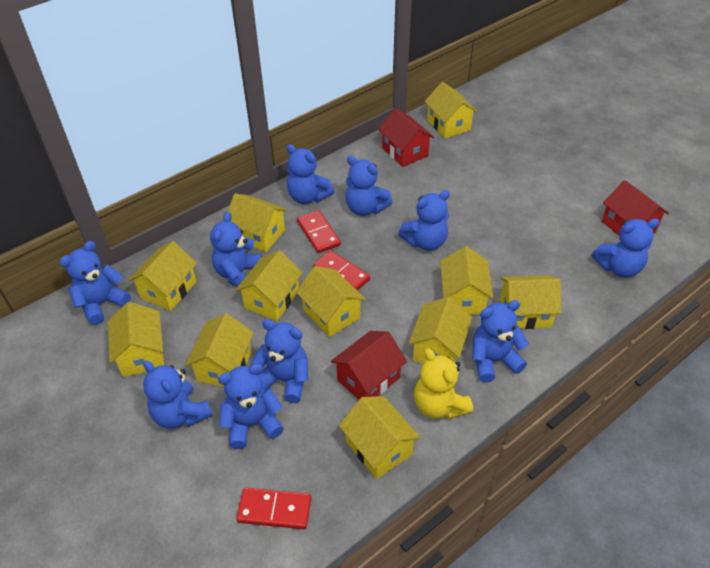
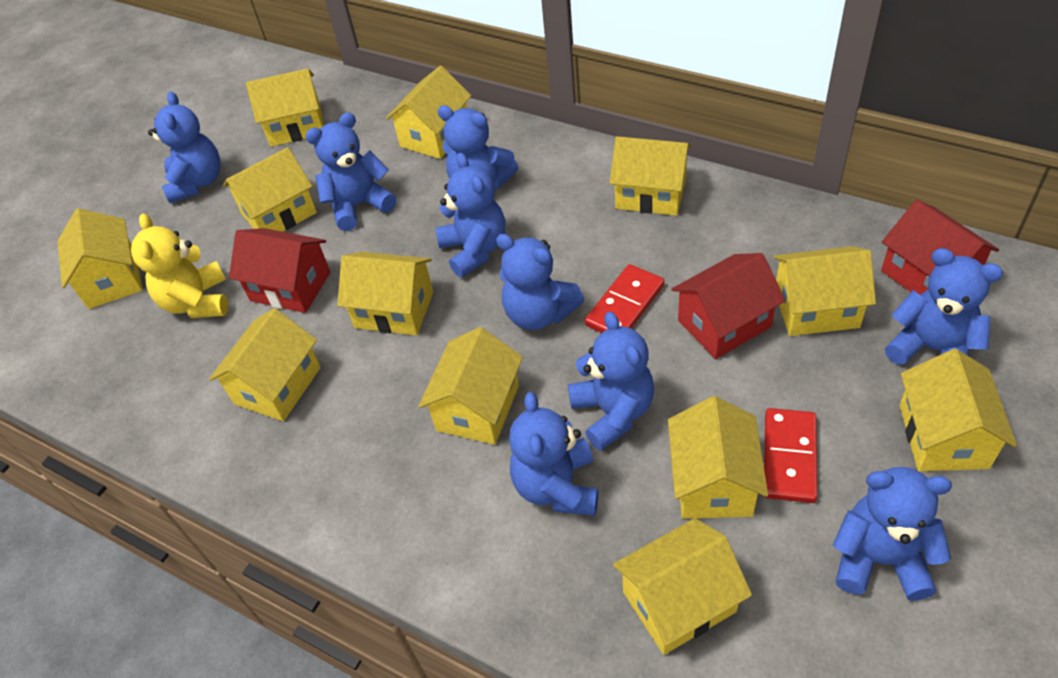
blue teddy bear: 10 -> 9
red domino: 3 -> 2
yellow house: 11 -> 12

